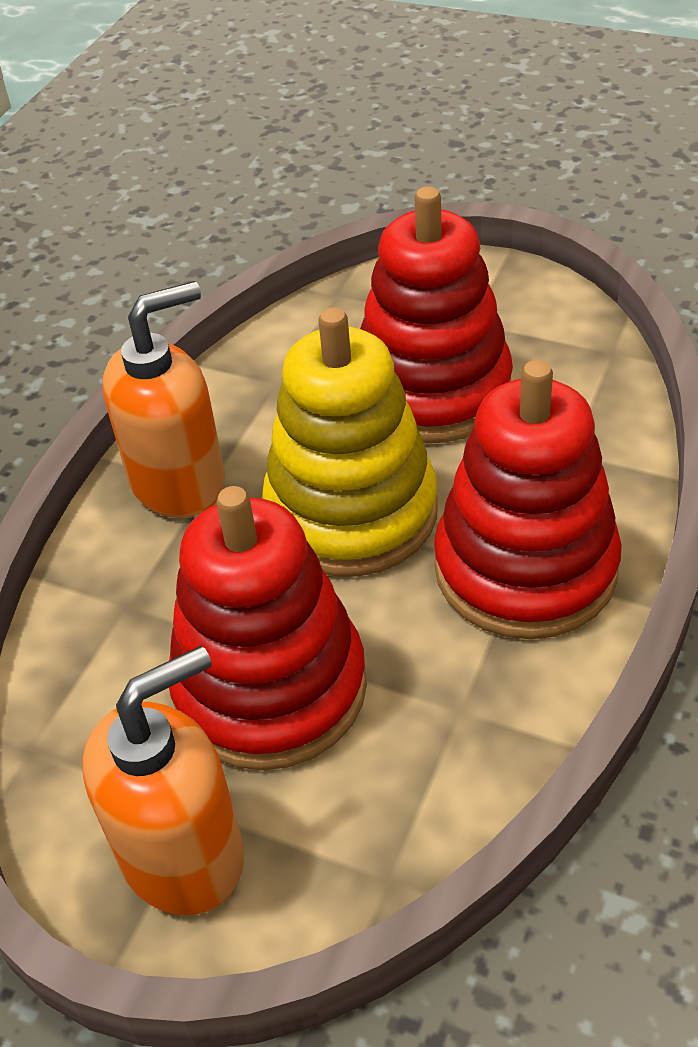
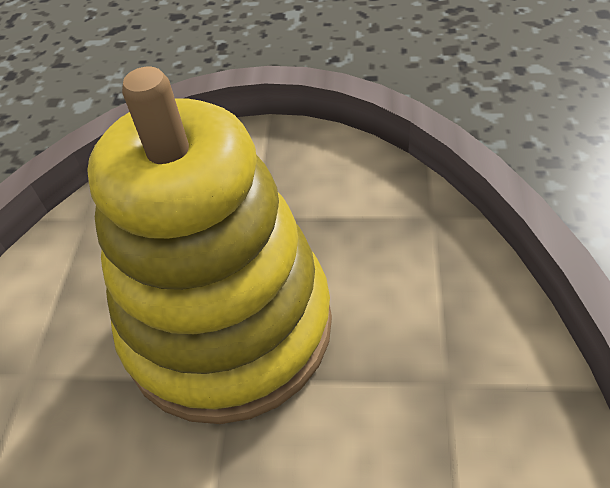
orange soap dispenser: 2 -> 0
red stacking toy: 3 -> 0

